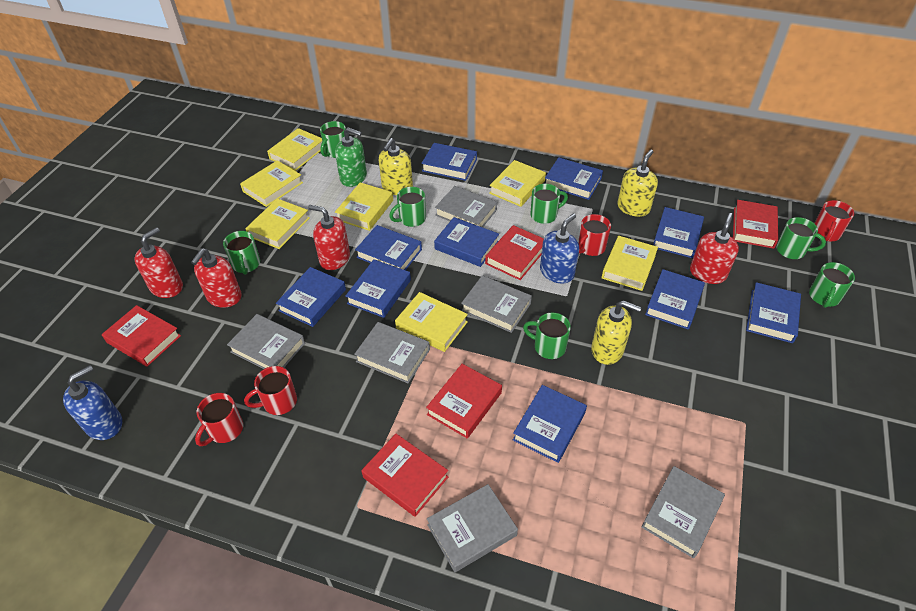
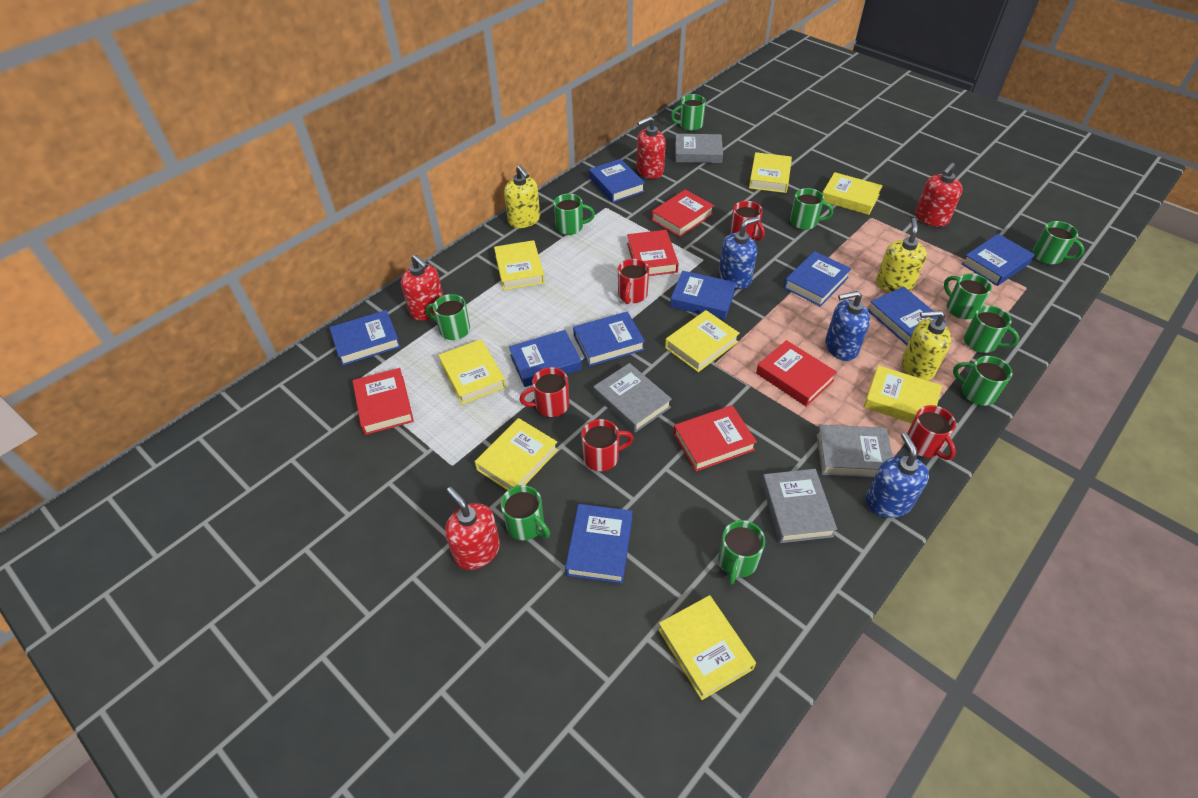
blue book: 10 -> 9
blue soap dispenser: 2 -> 3
green mug: 7 -> 10
green soap dispenser: 1 -> 0
grey book: 6 -> 4
red mug: 4 -> 5
yellow book: 7 -> 8

